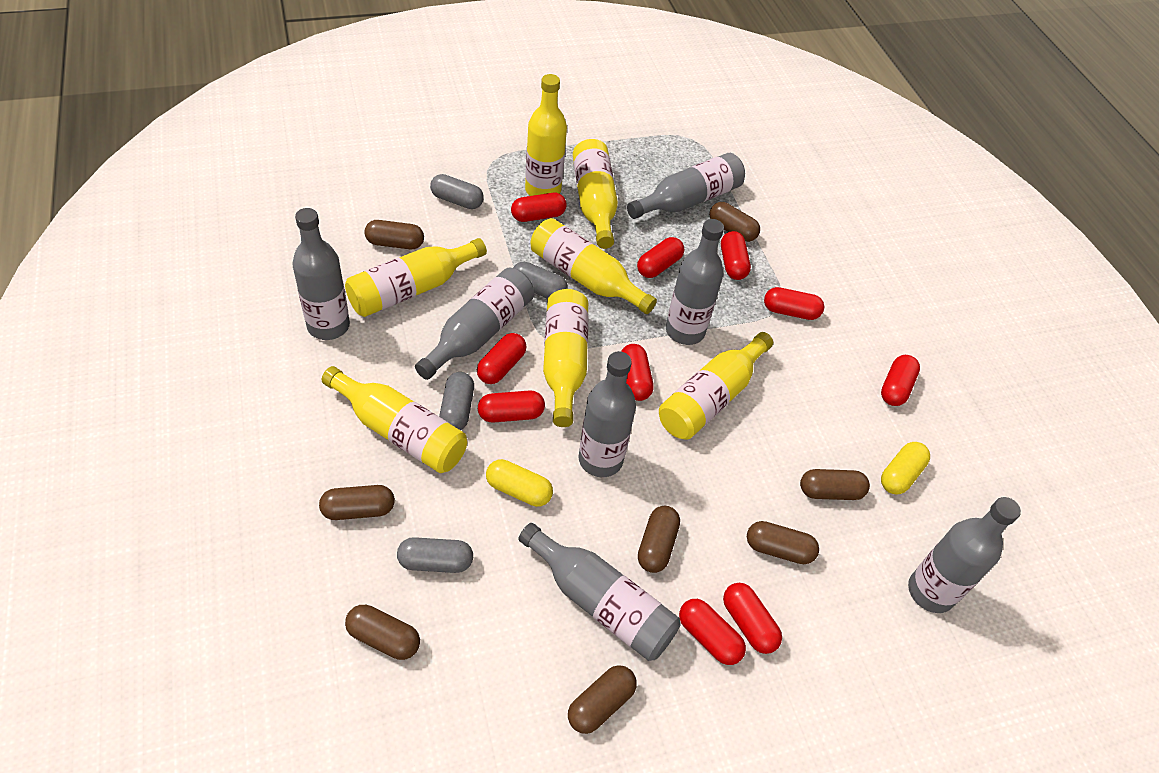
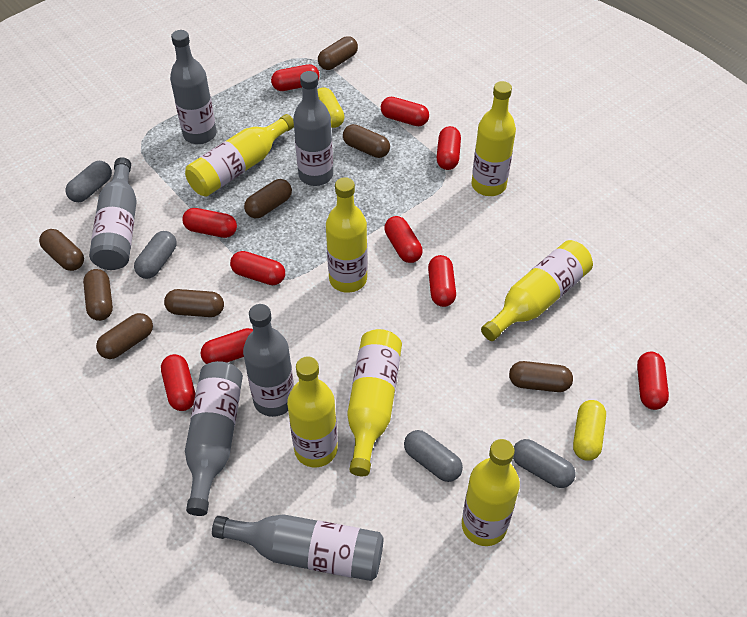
grey bottle: 7 -> 6

